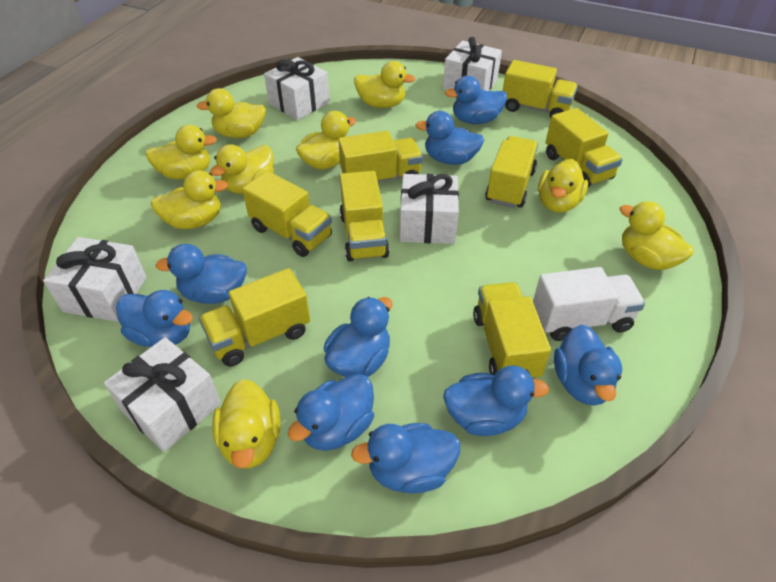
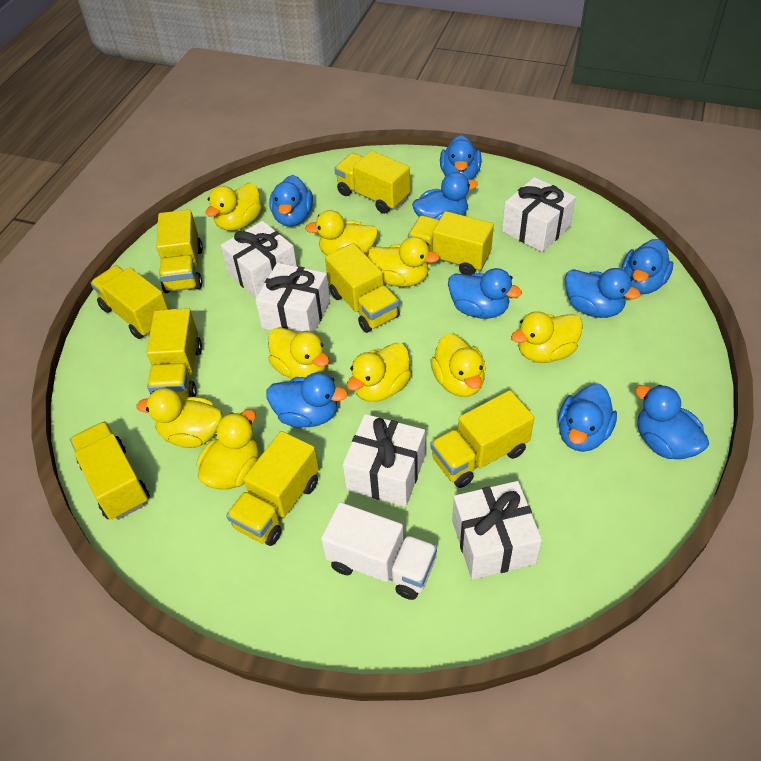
yellow truck: 8 -> 9

